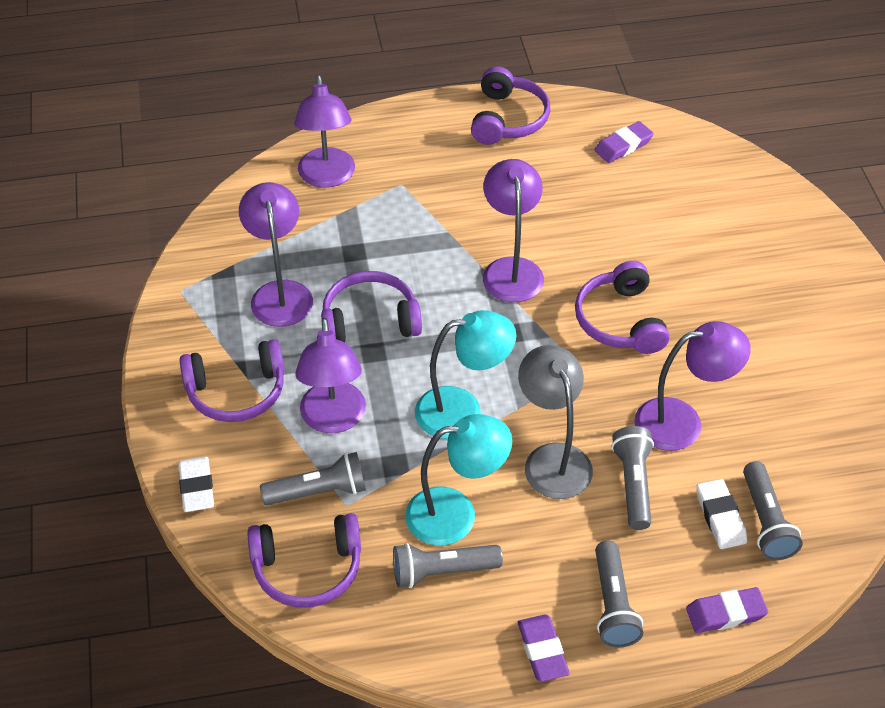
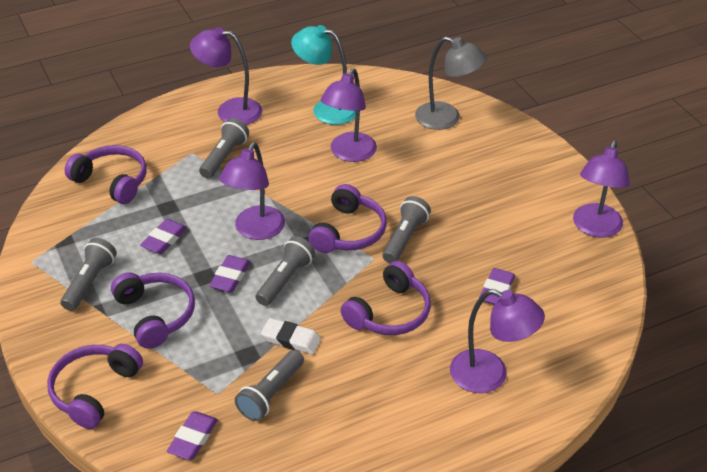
purple eraser: 3 -> 4
turquoise lamp: 2 -> 1
white eraser: 2 -> 1

